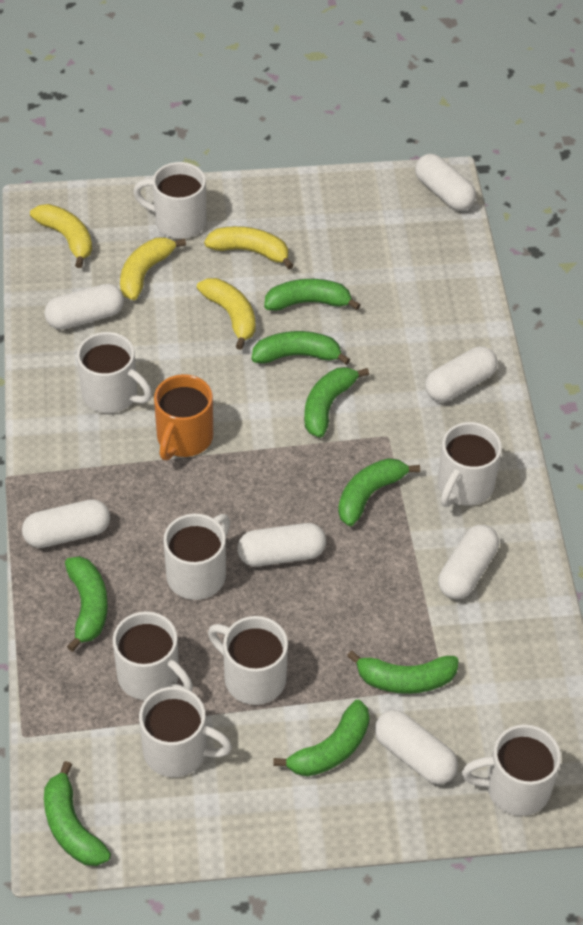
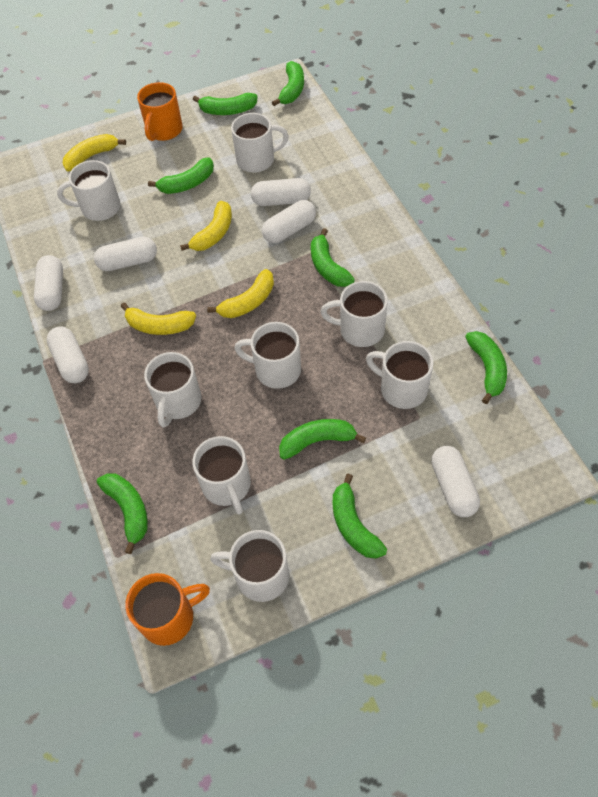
orange mug: 1 -> 2
white capsule: 7 -> 6

